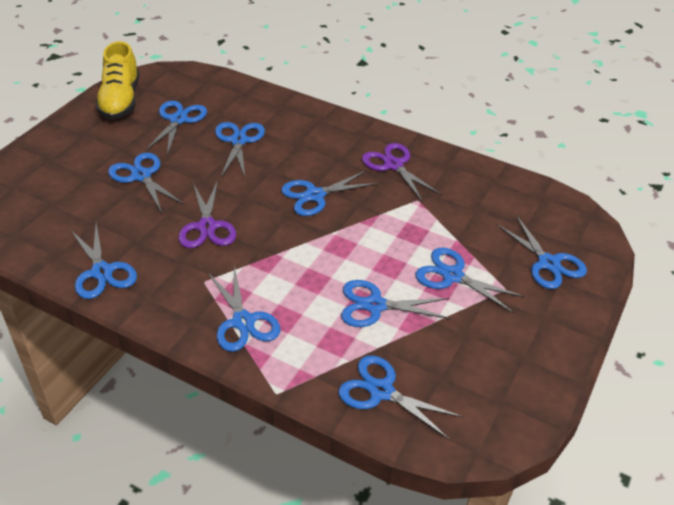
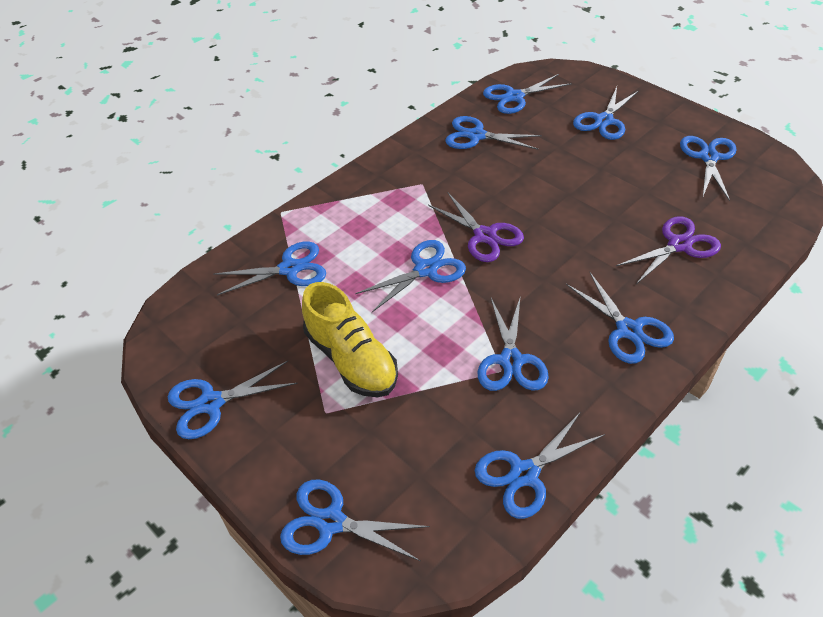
blue scissors: 10 -> 11

